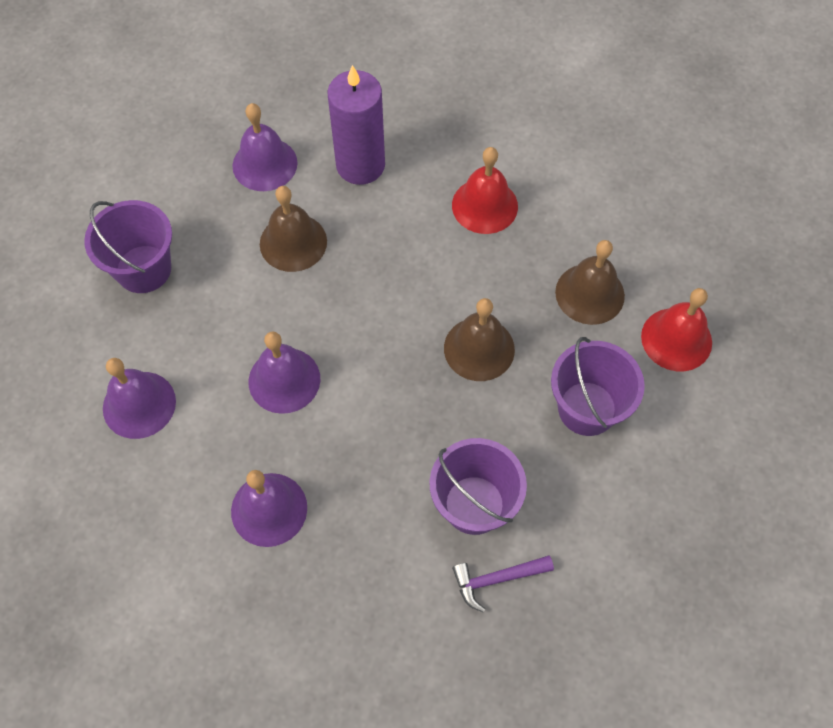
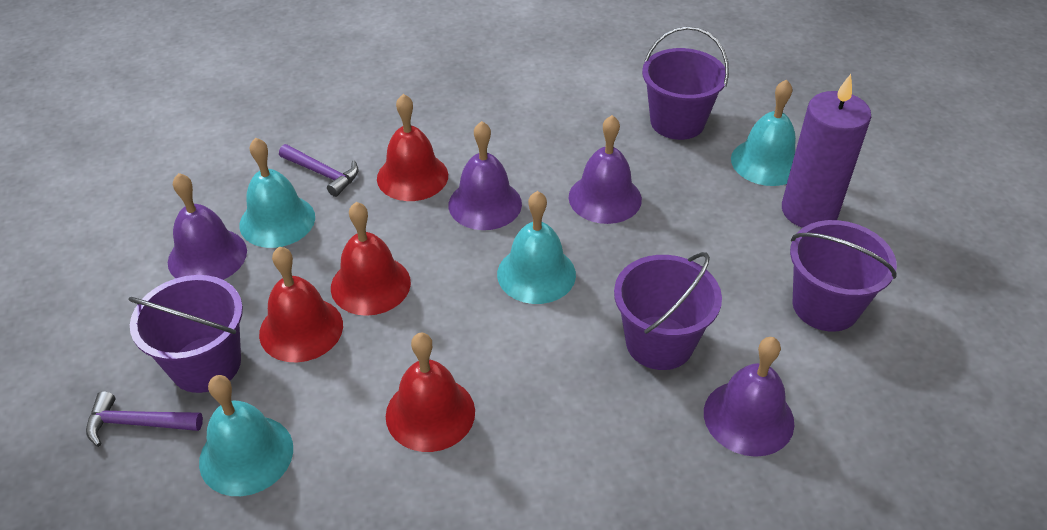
brown bell: 3 -> 0
purple bucket: 3 -> 4
purple hammer: 1 -> 2
red bell: 2 -> 4
turquoise bell: 0 -> 4

